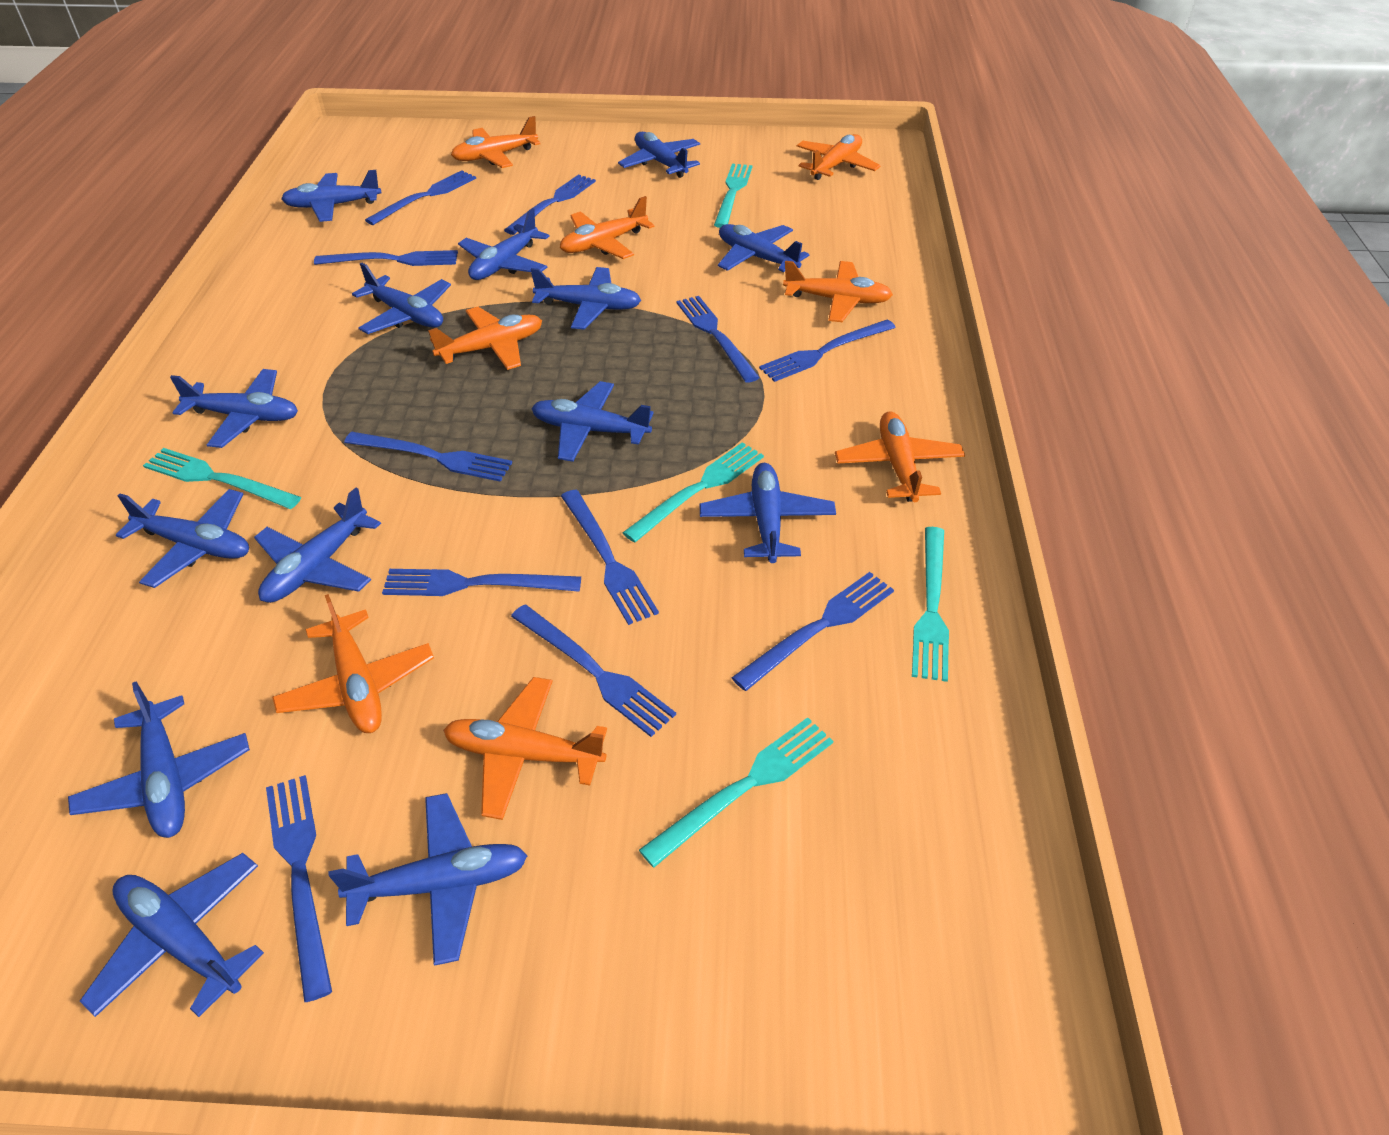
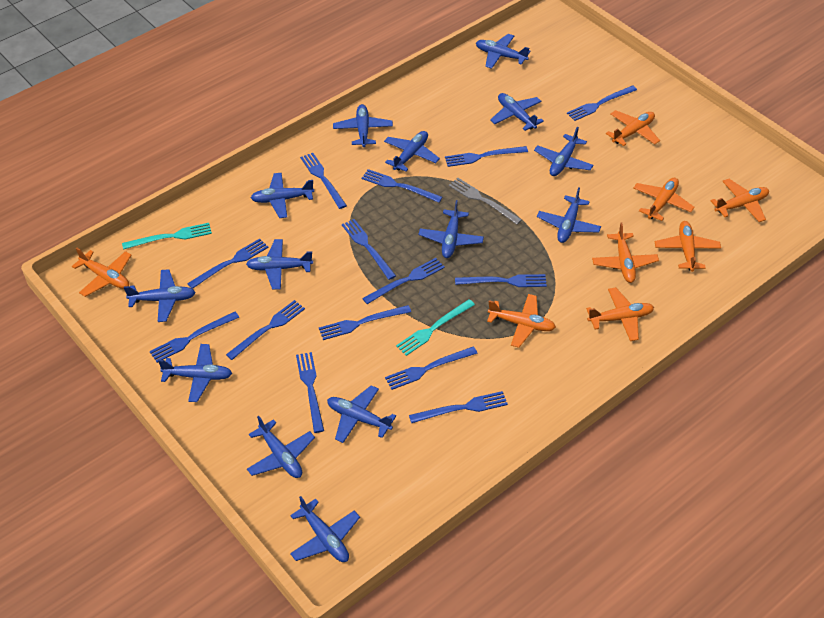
blue fork: 11 -> 14
grey fork: 0 -> 1
turquoise fork: 5 -> 2

